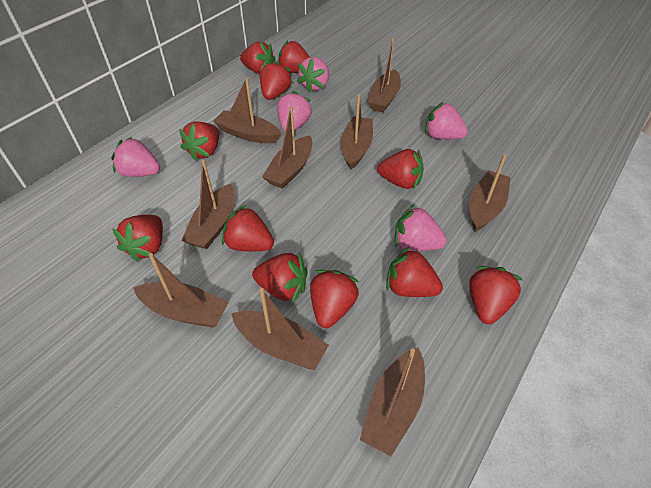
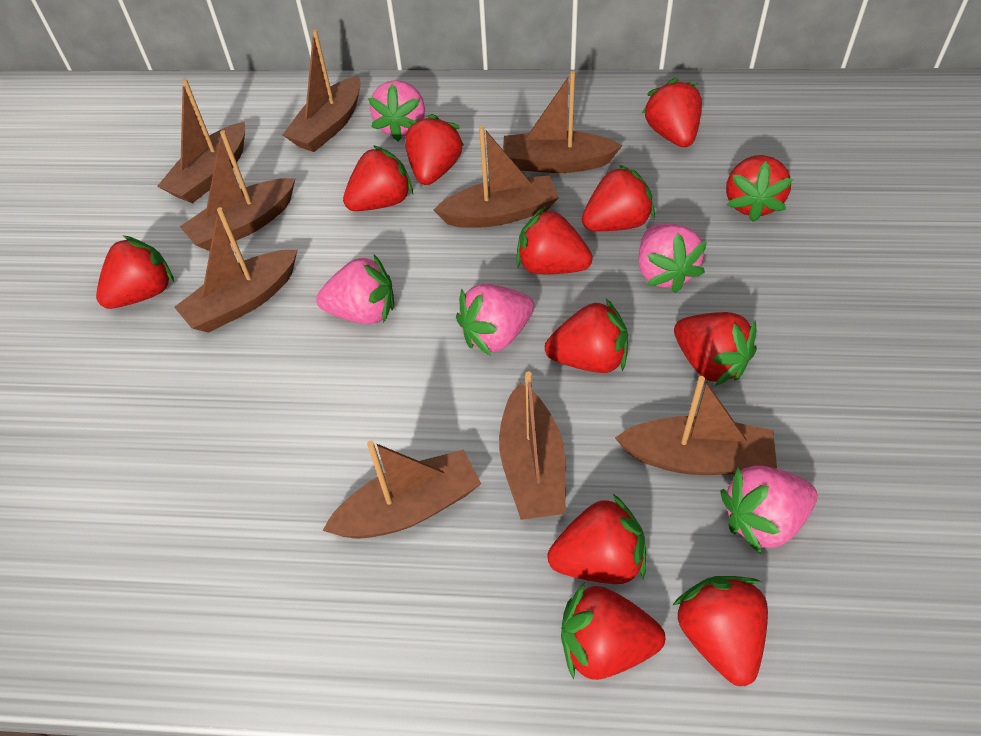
red strawberry: 11 -> 12

